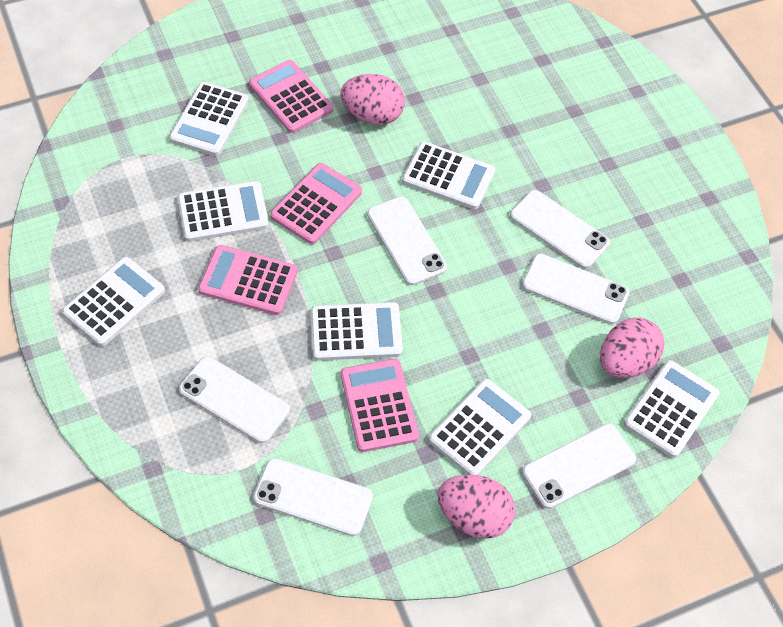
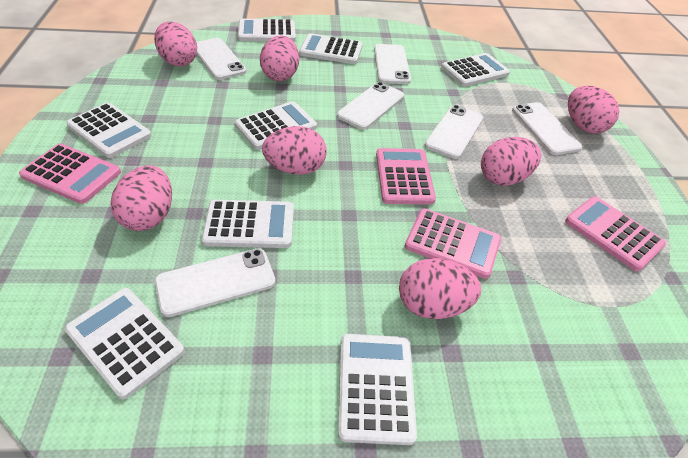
pink egg: 3 -> 7
white calculator: 7 -> 8

